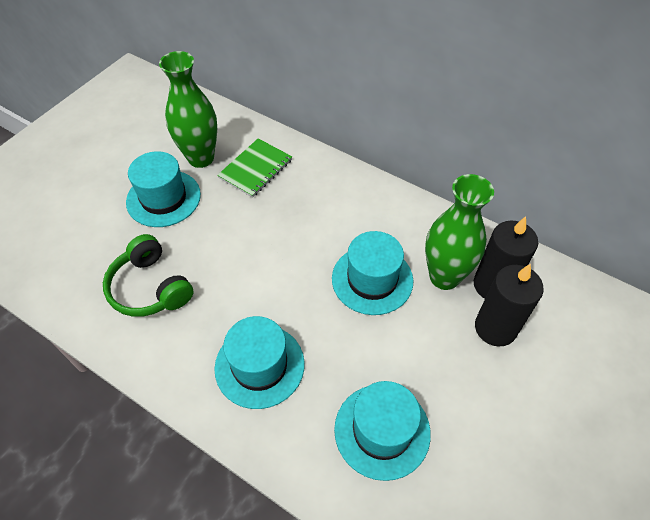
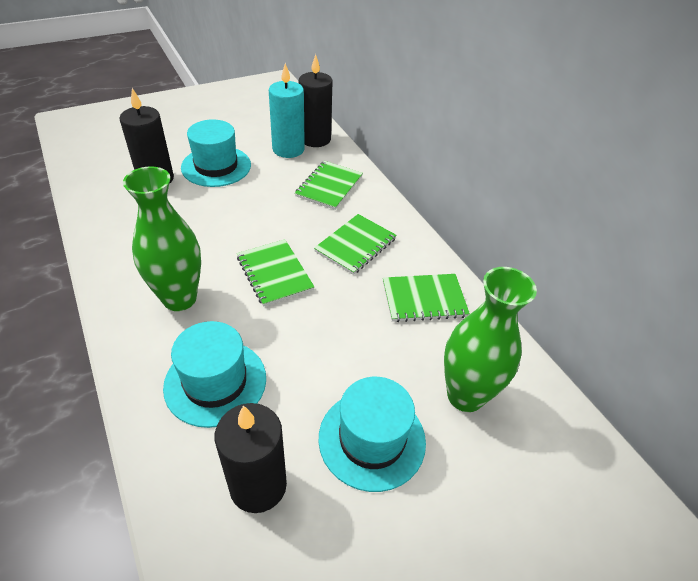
black candle: 2 -> 3
green headphones: 1 -> 0
green notebook: 1 -> 4
turquoise candle: 0 -> 1
turquoise hat: 4 -> 3

